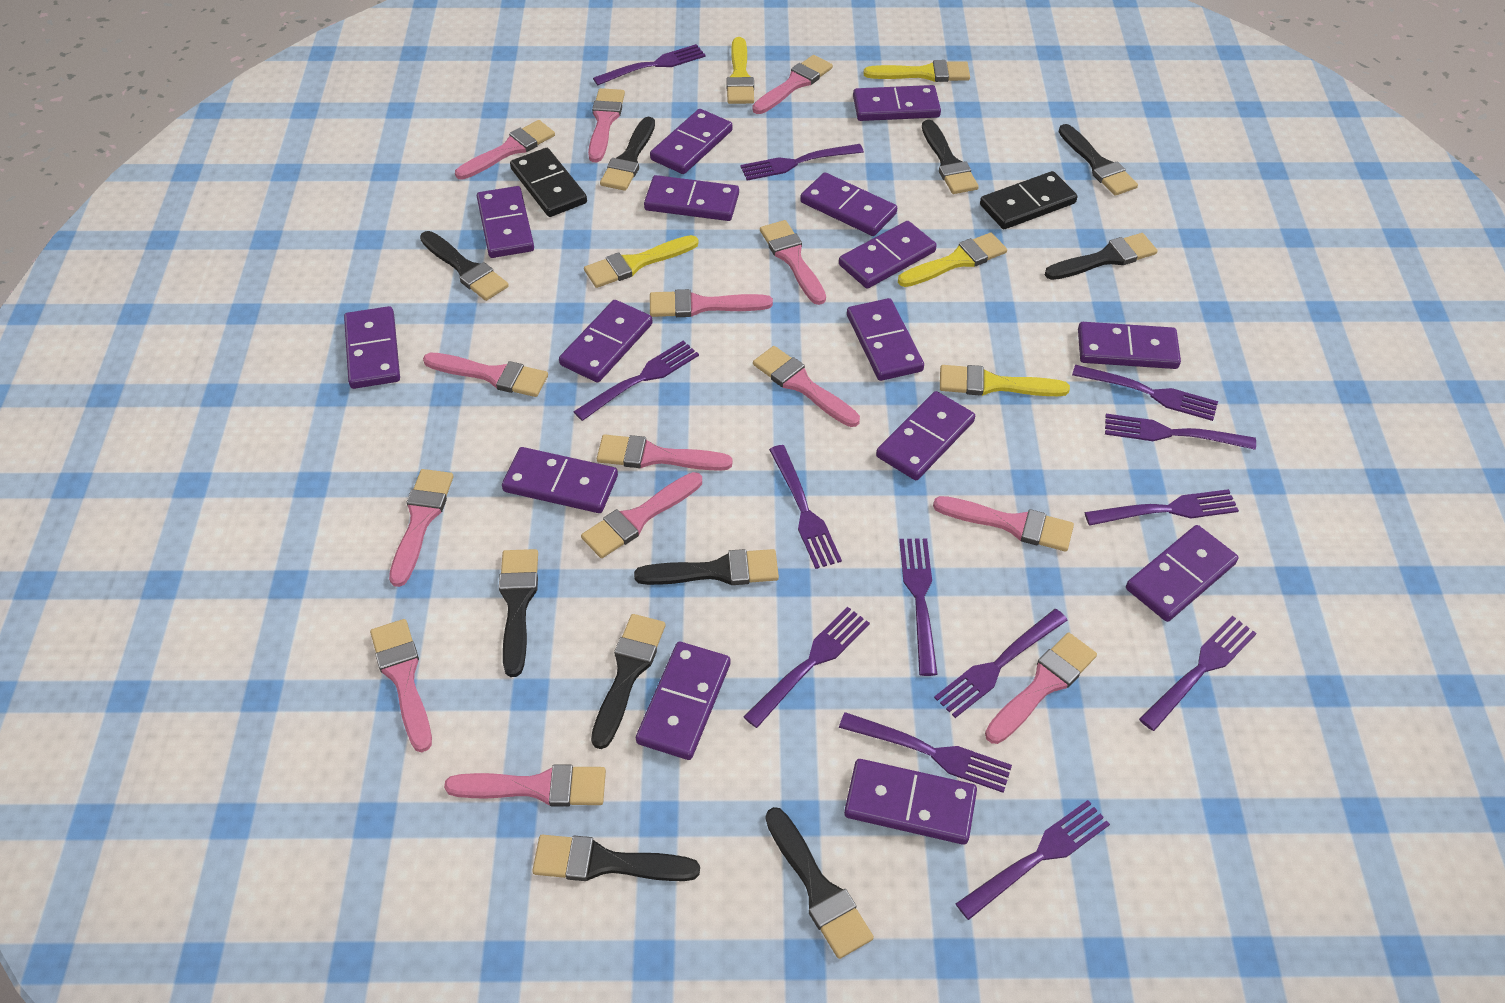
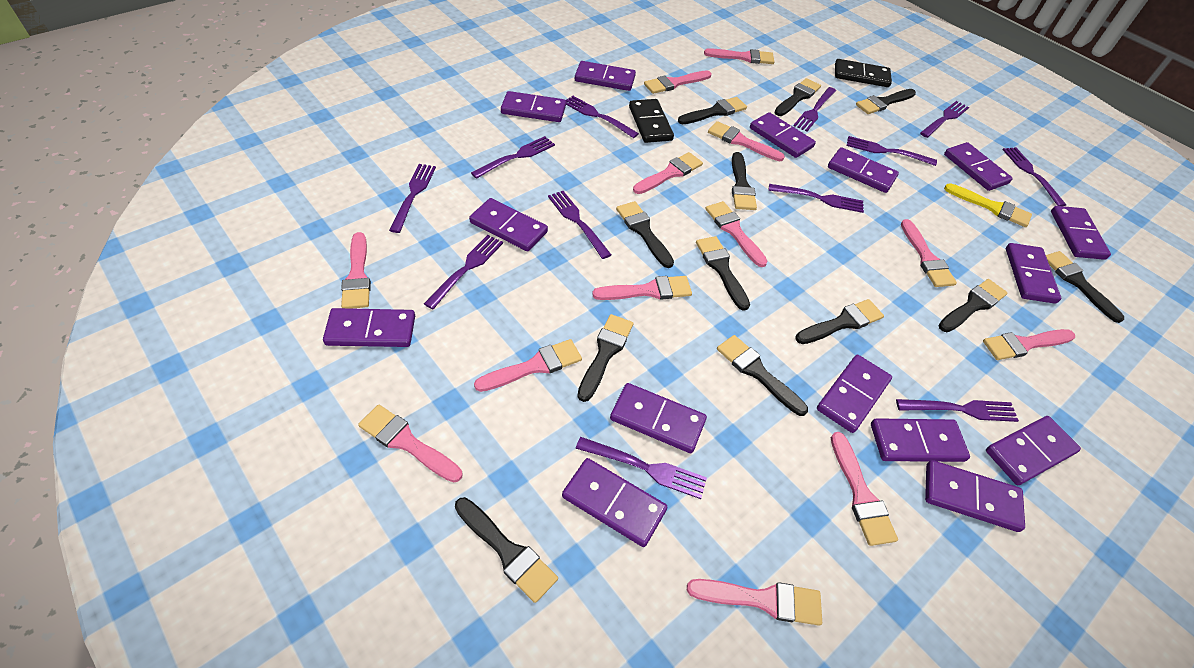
black brush: 10 -> 12
pink brush: 14 -> 13
purple fork: 13 -> 12
yellow brush: 5 -> 1

